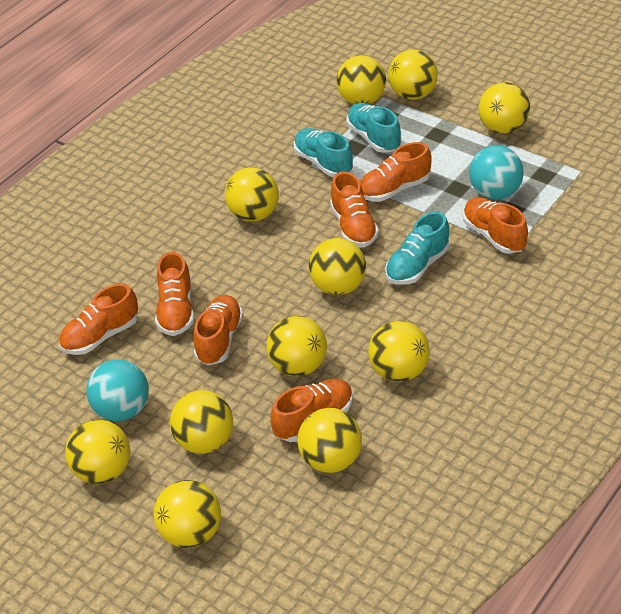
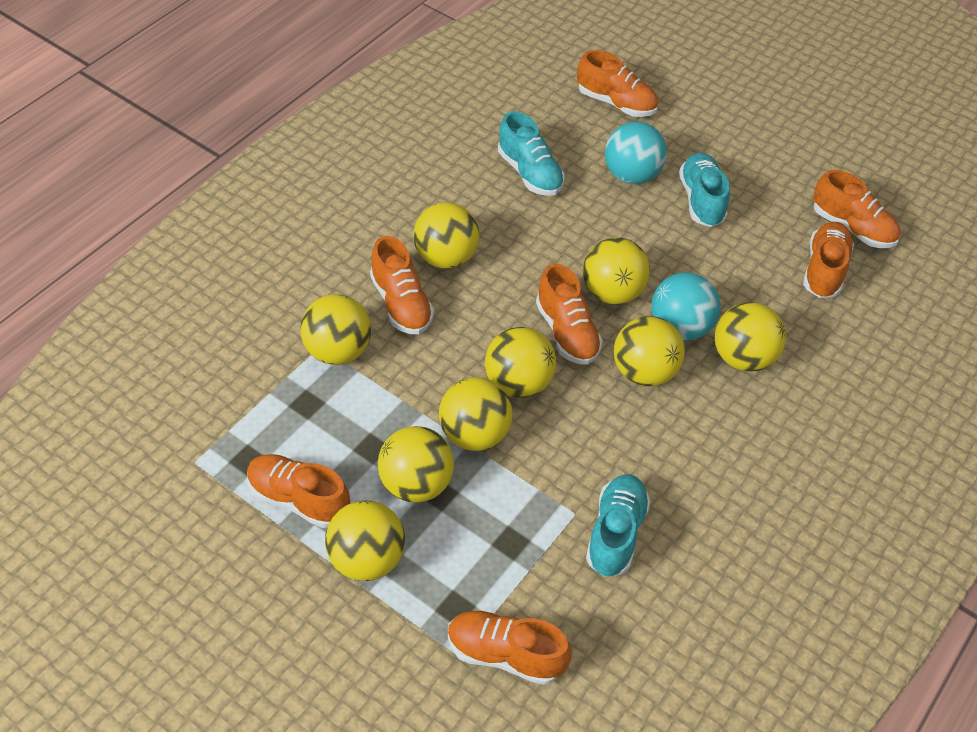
yellow ball: 11 -> 9

